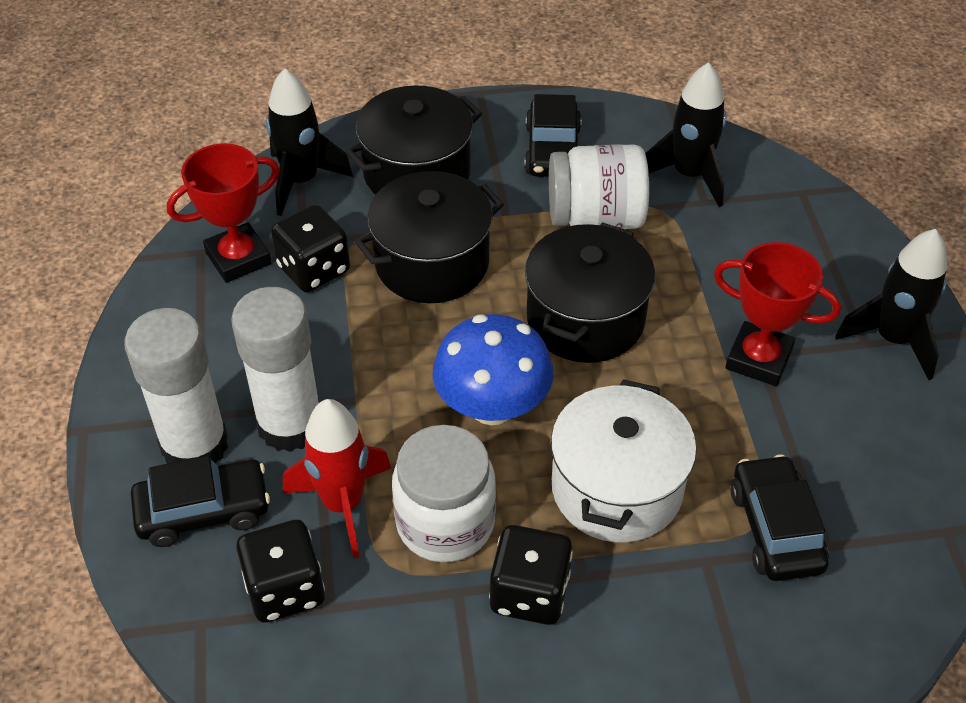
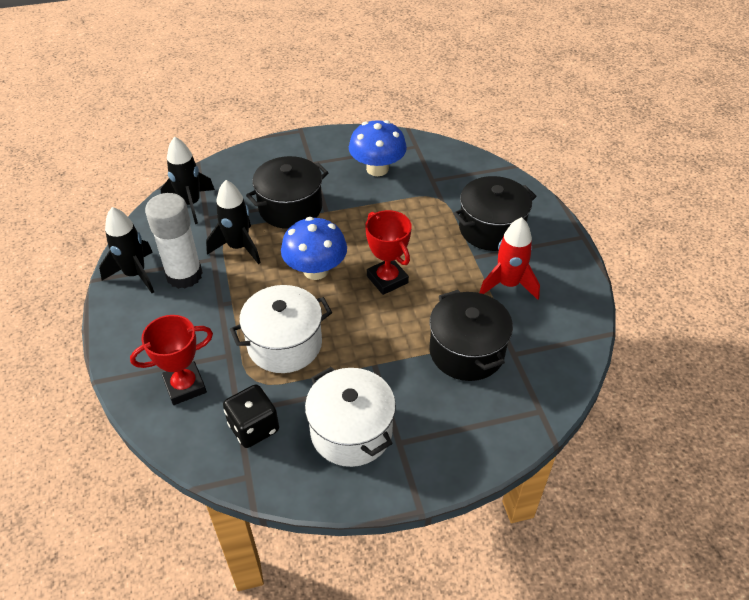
black car: 3 -> 0
black dice: 3 -> 1
blue mushroom: 1 -> 2
white glue stick: 2 -> 1
white jar: 2 -> 0
white pot: 1 -> 2

